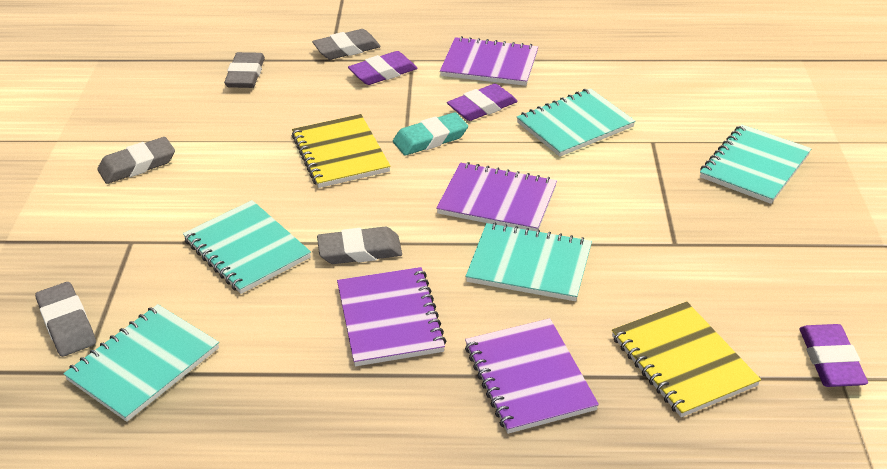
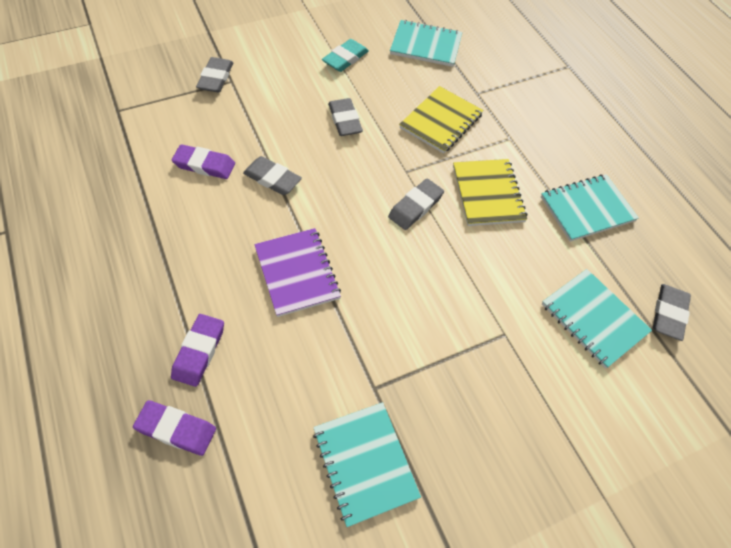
purple notebook: 4 -> 1
turquoise notebook: 5 -> 4

